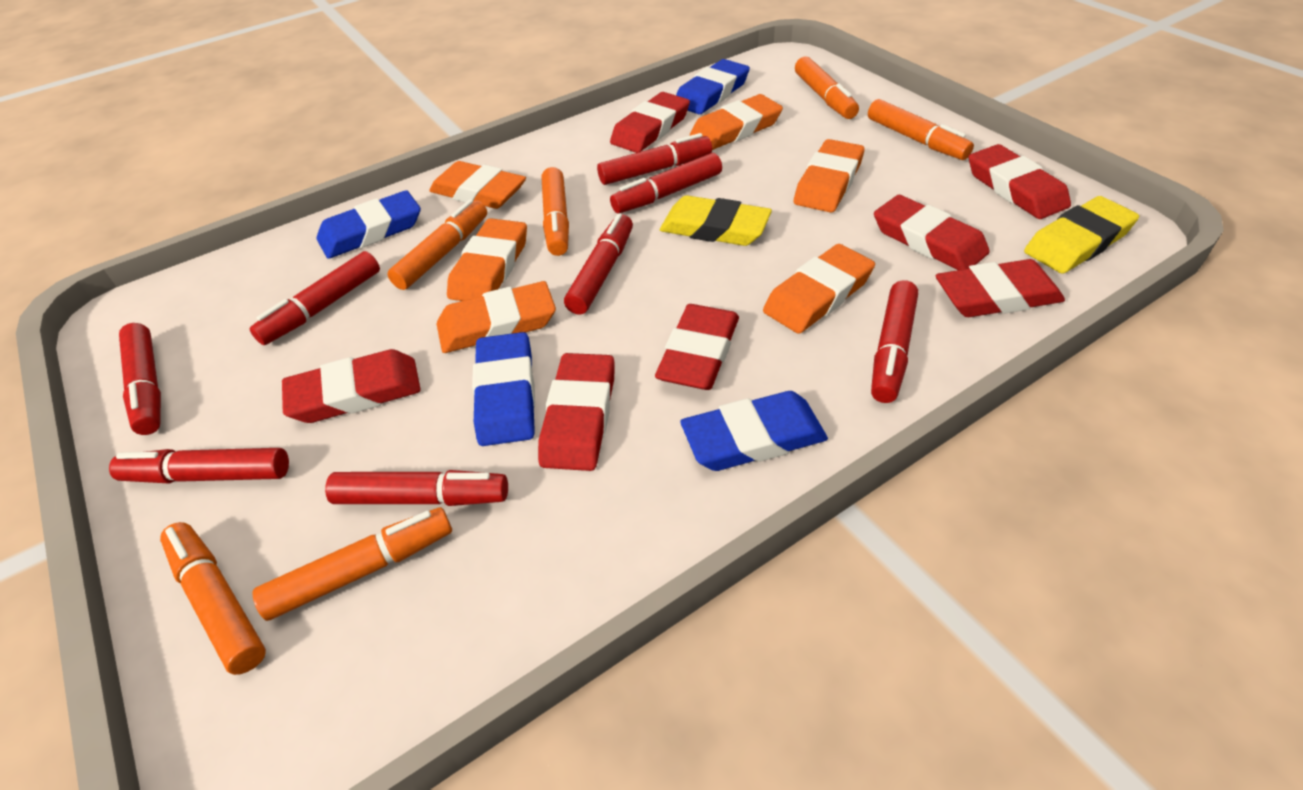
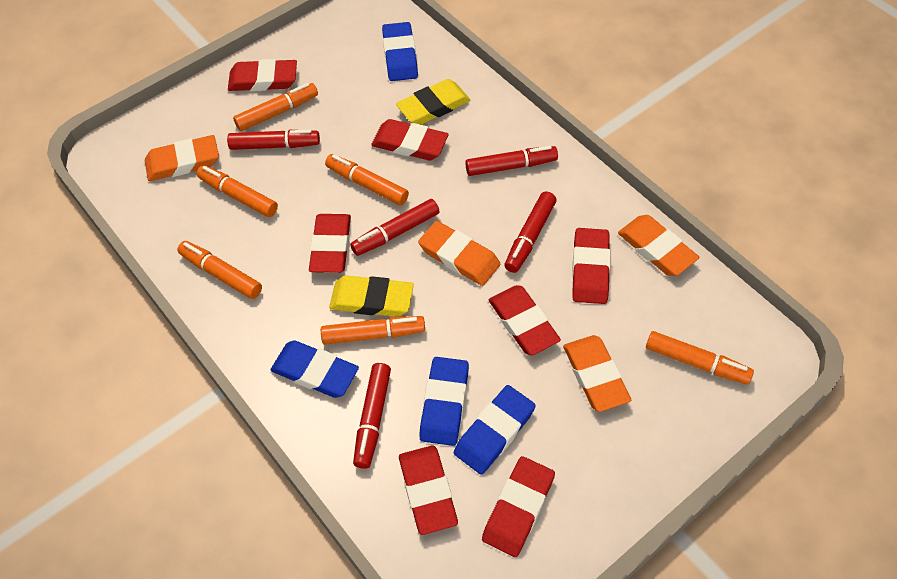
orange eraser: 6 -> 4
red marker: 8 -> 5

